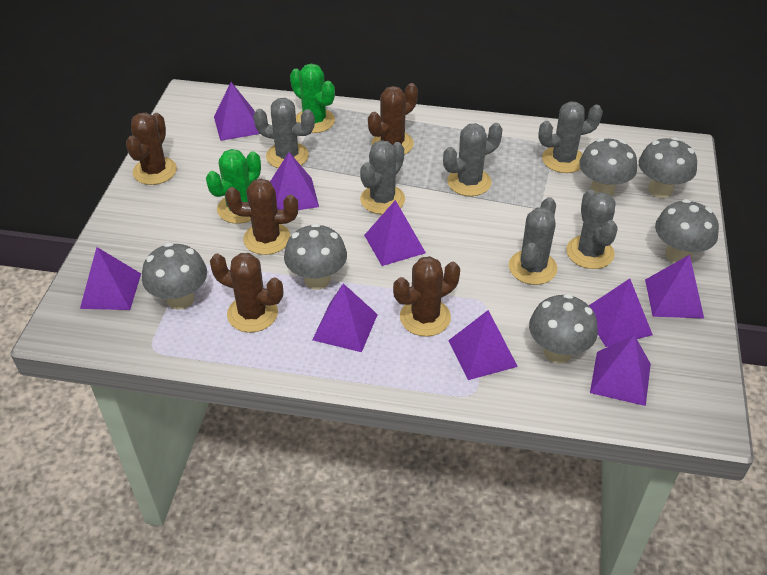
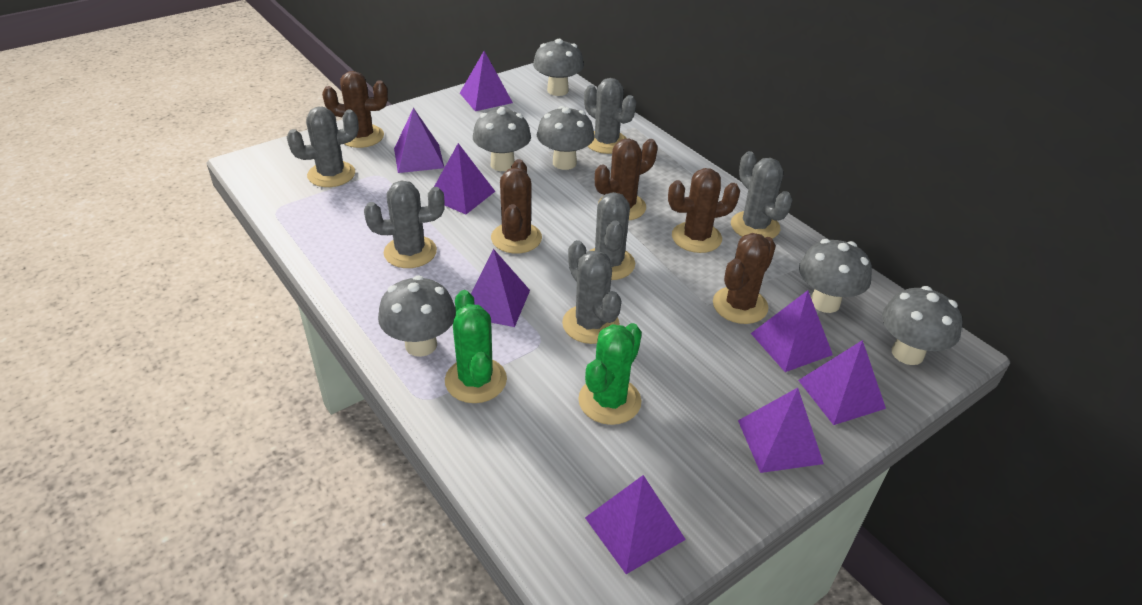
purple pyramid: 9 -> 8

